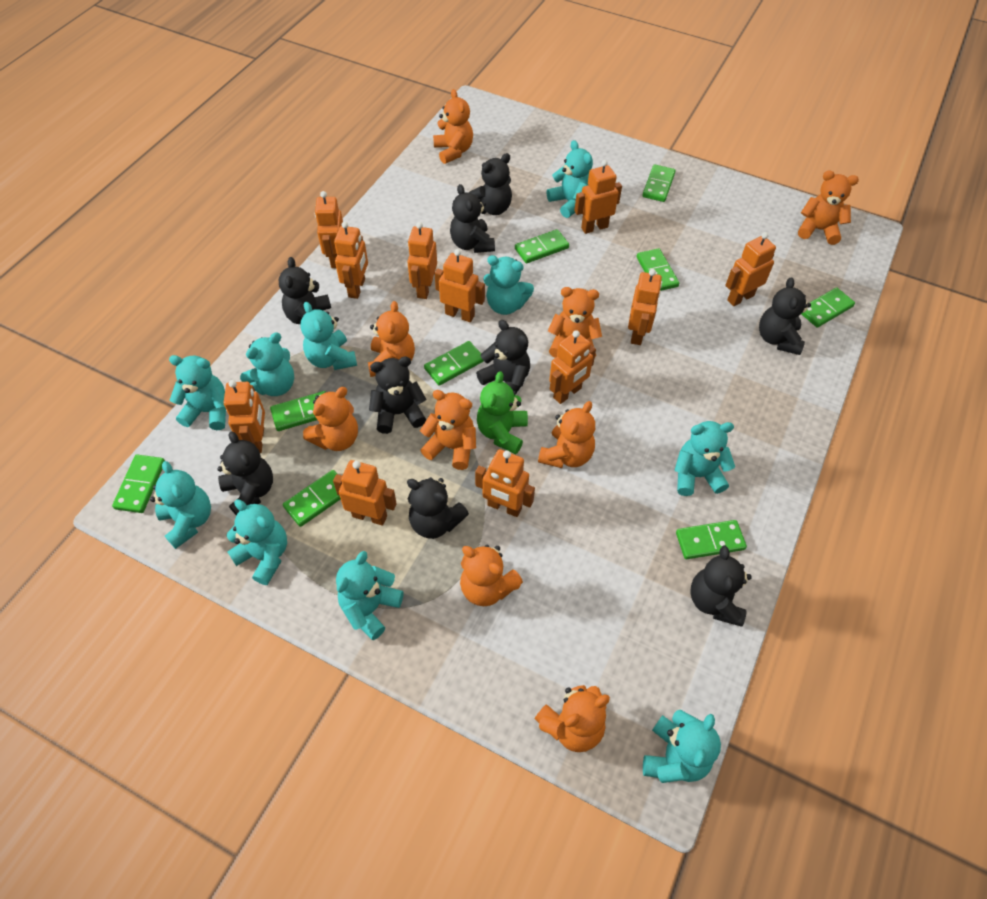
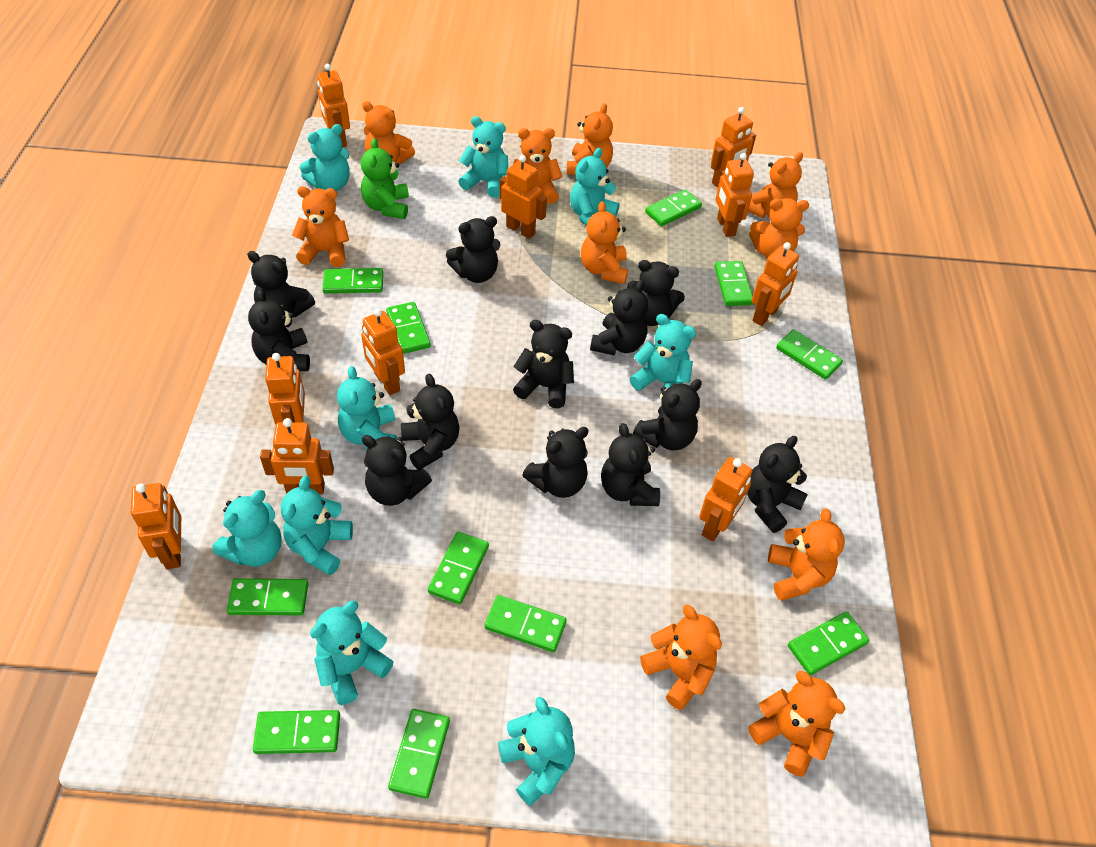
black teddy bear: 9 -> 12
green domino: 9 -> 11
orange robot: 11 -> 10
orange teddy bear: 9 -> 10
turquoise teddy bear: 10 -> 9

